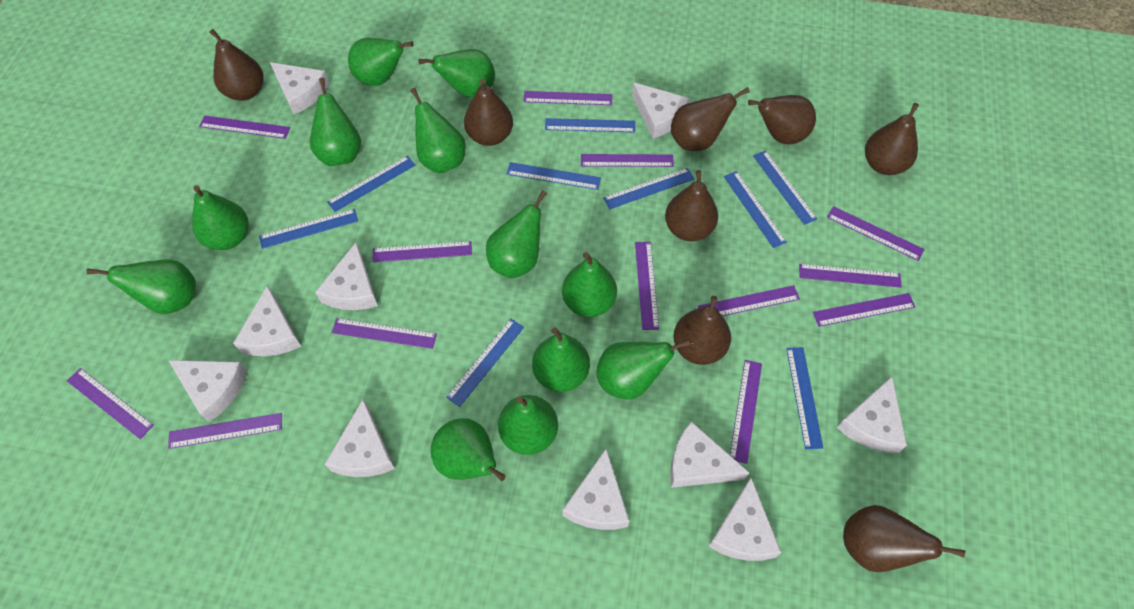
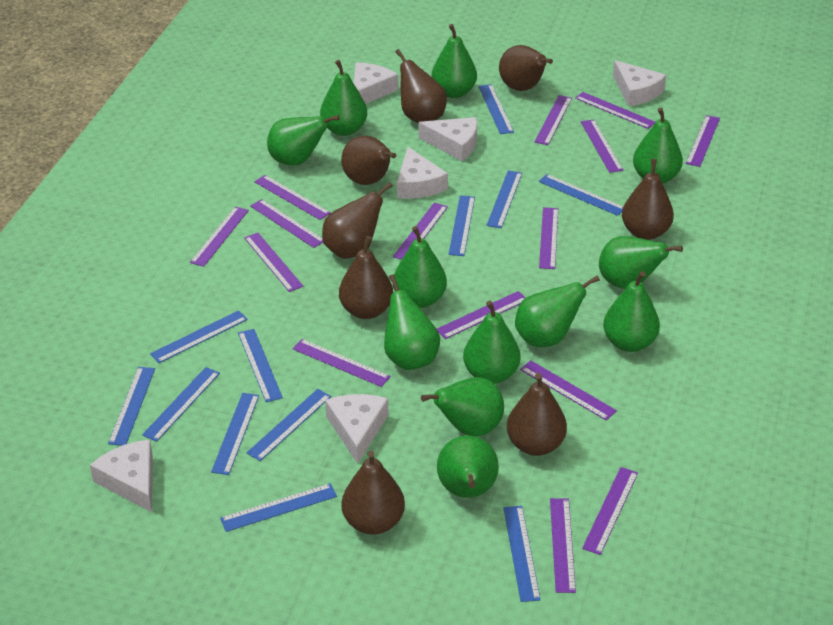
blue ruler: 9 -> 12
purple ruler: 13 -> 15
white cheese: 10 -> 6

